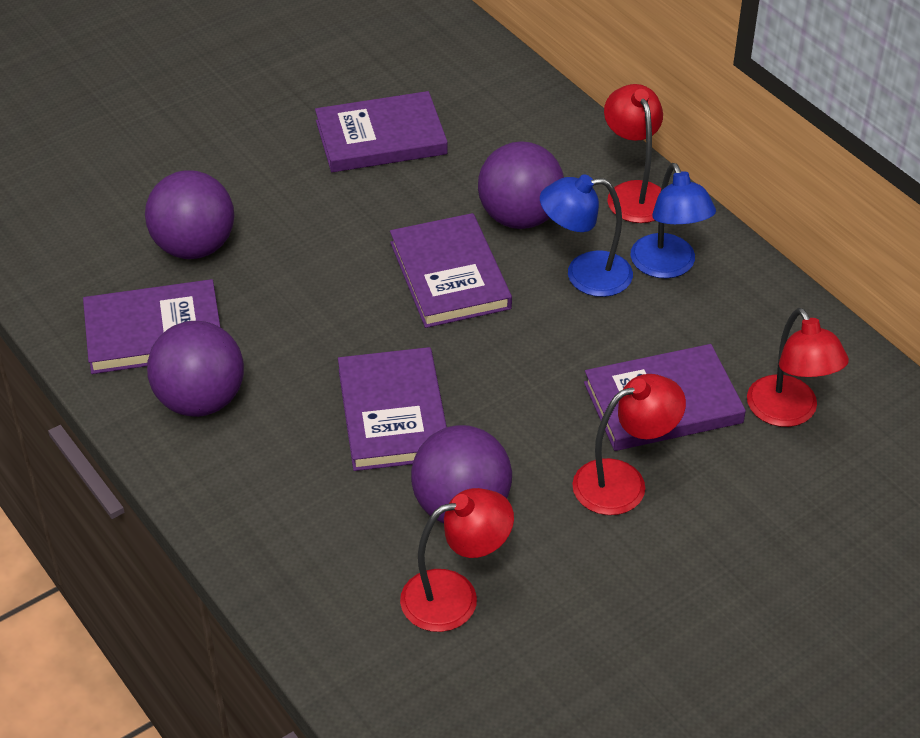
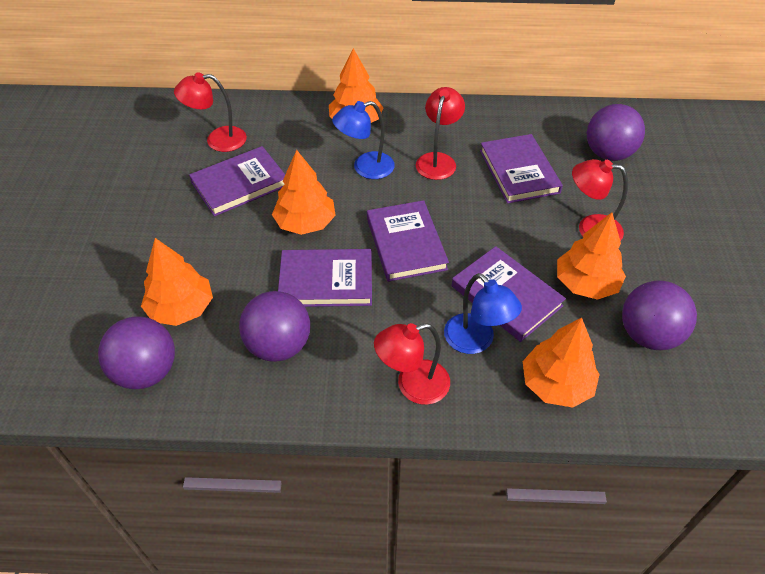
orange tree: 0 -> 5

